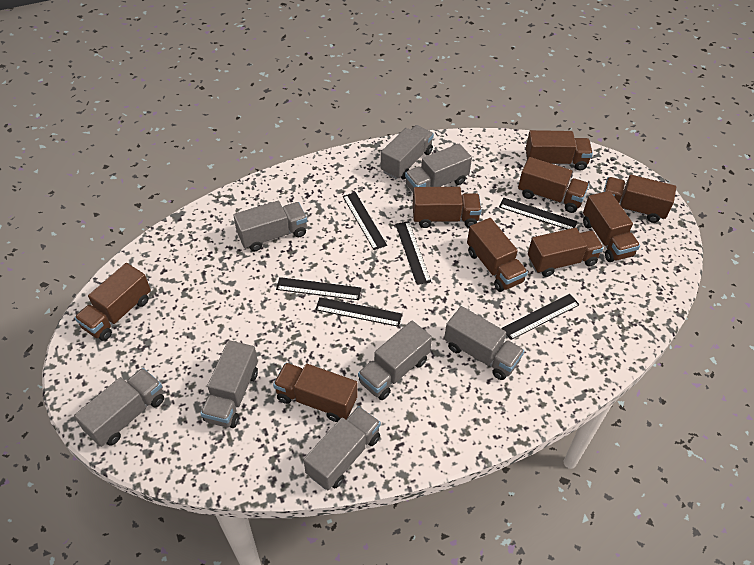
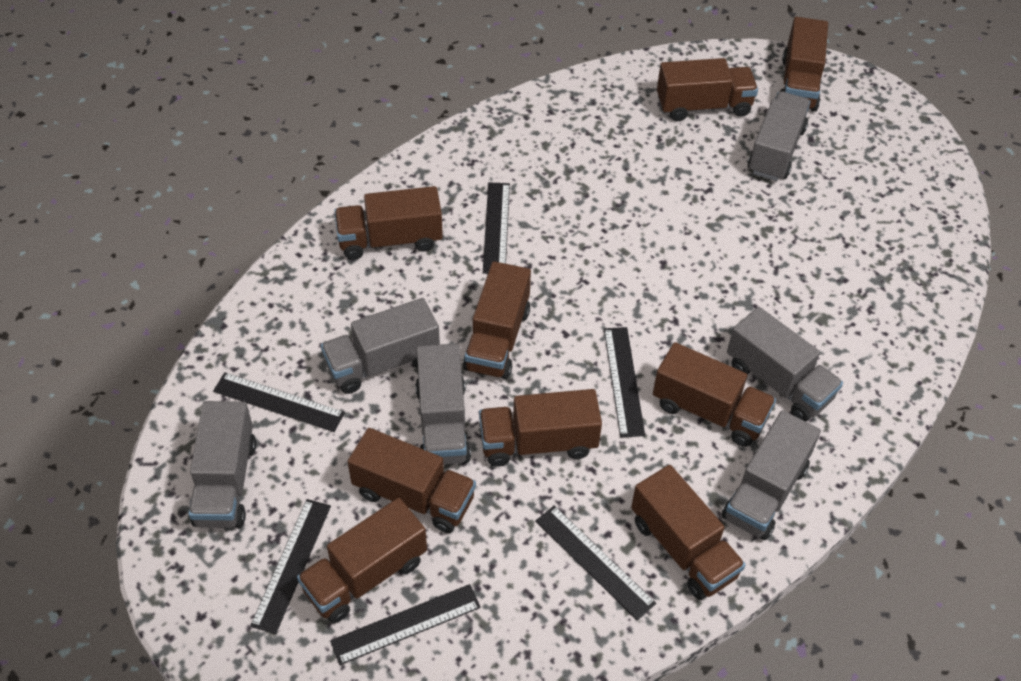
grey truck: 8 -> 6

